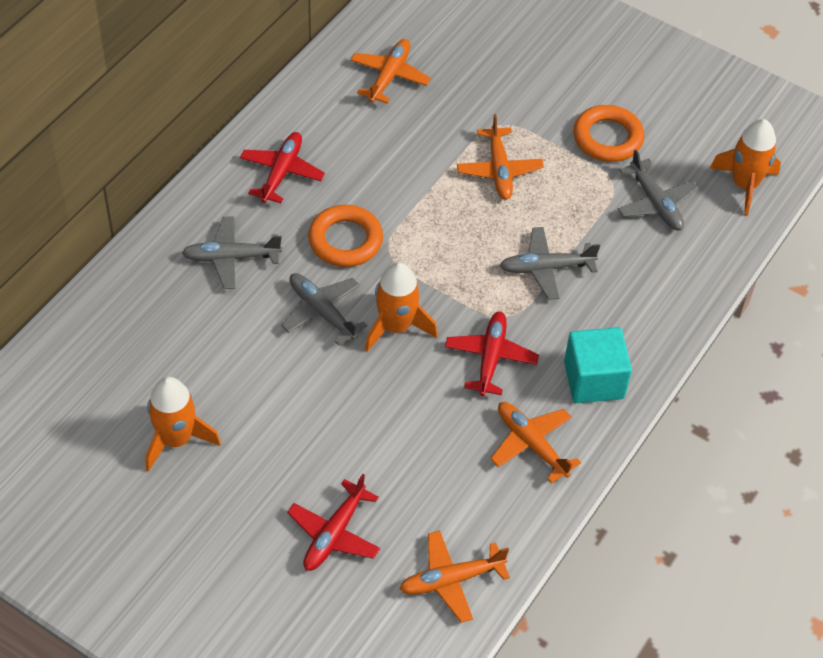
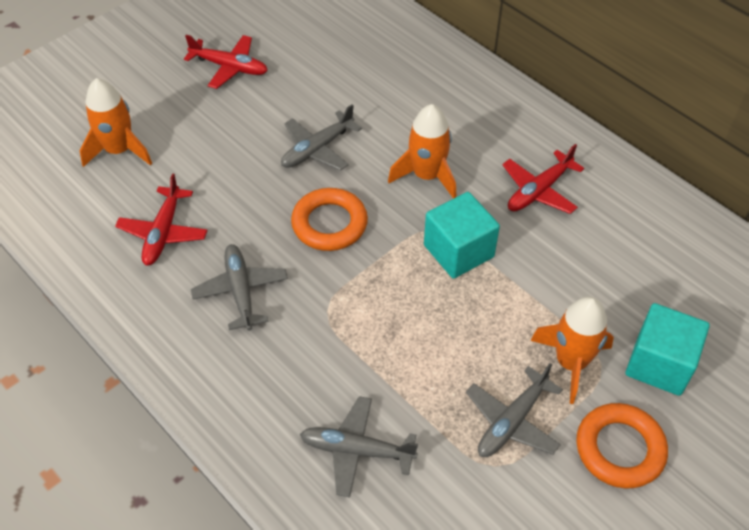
orange plane: 4 -> 0
turquoise cube: 1 -> 2

